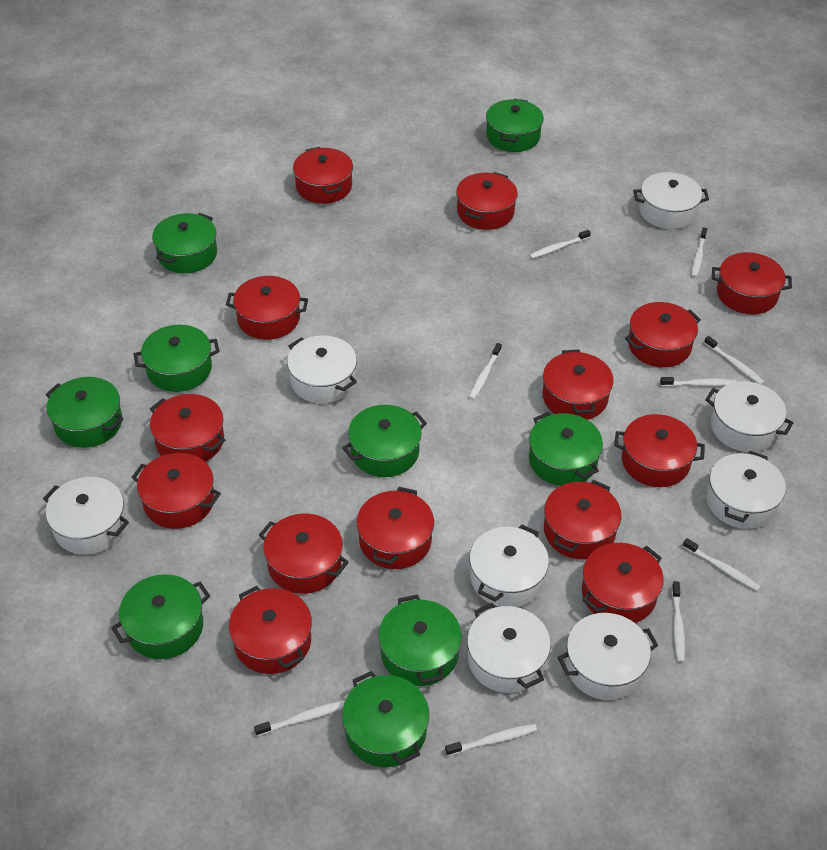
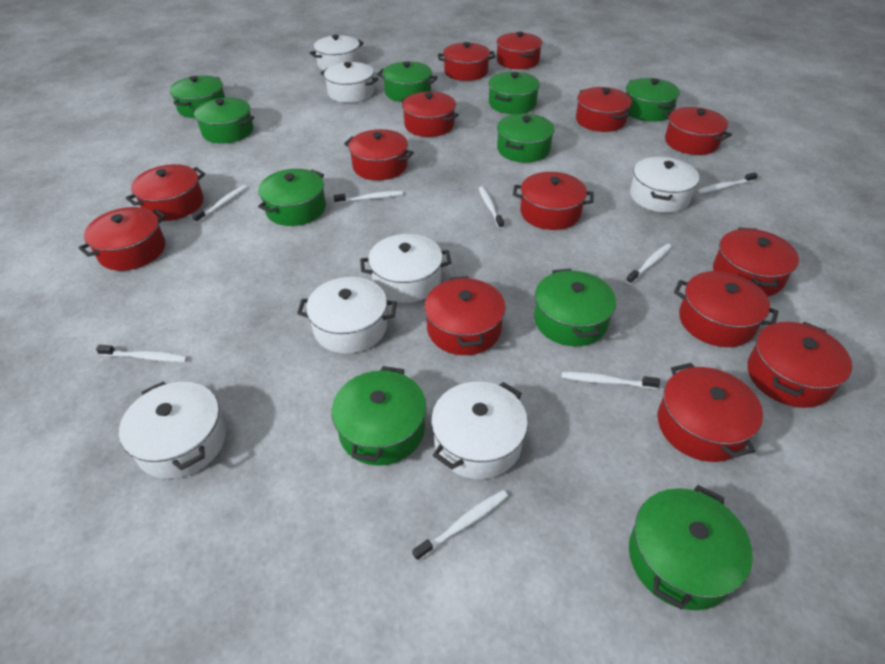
green pot: 9 -> 10
white pot: 8 -> 7
white toothbrush: 9 -> 8

